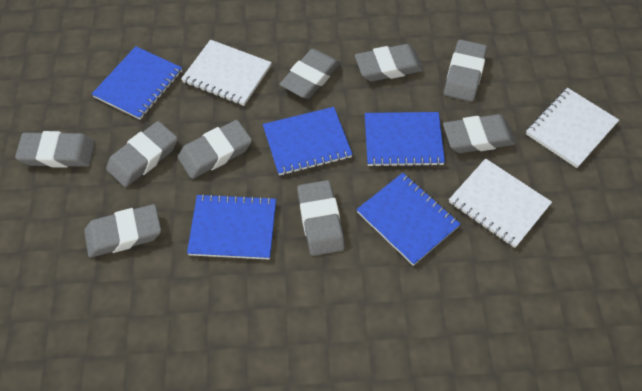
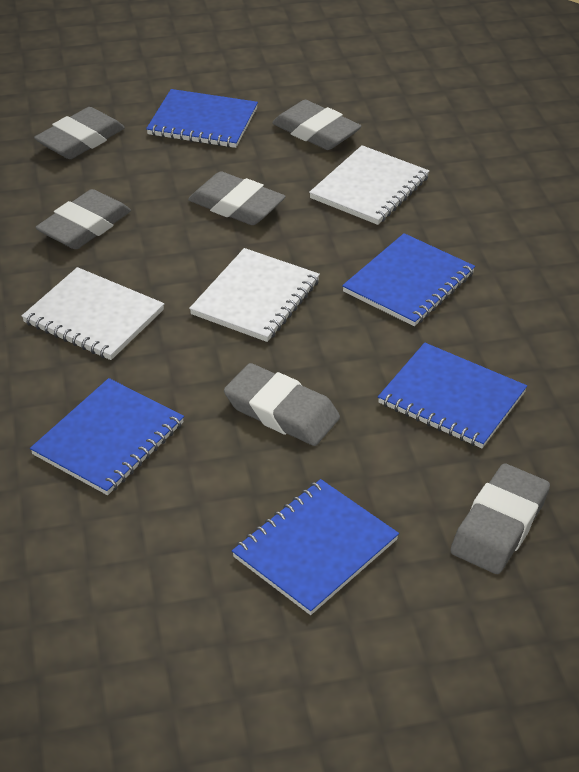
grey eraser: 9 -> 6

